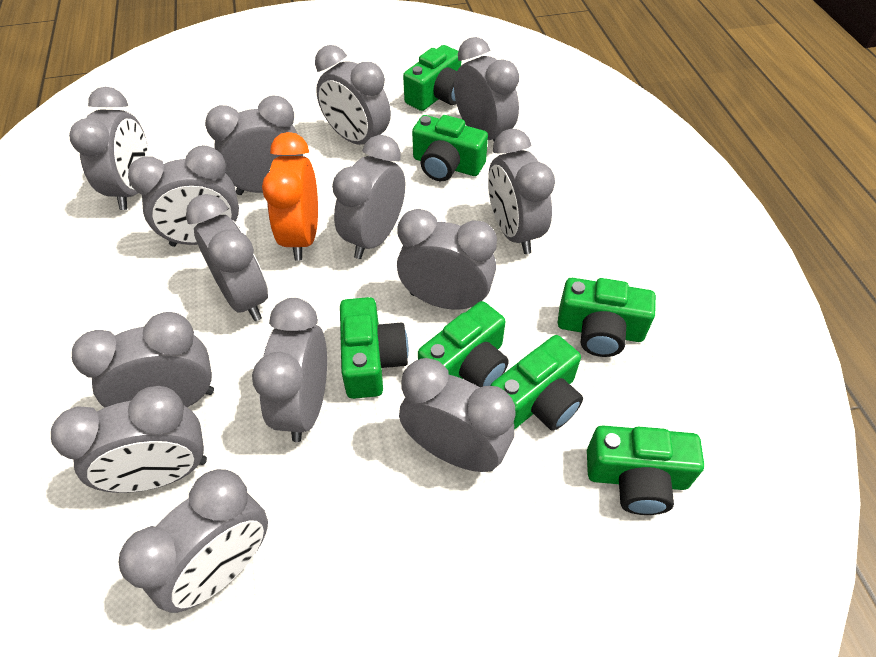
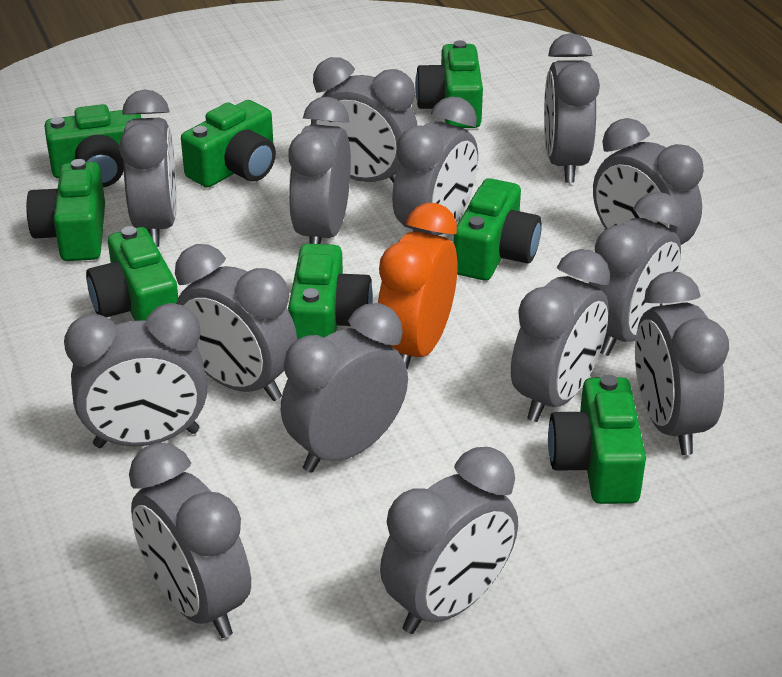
green camera: 7 -> 8

